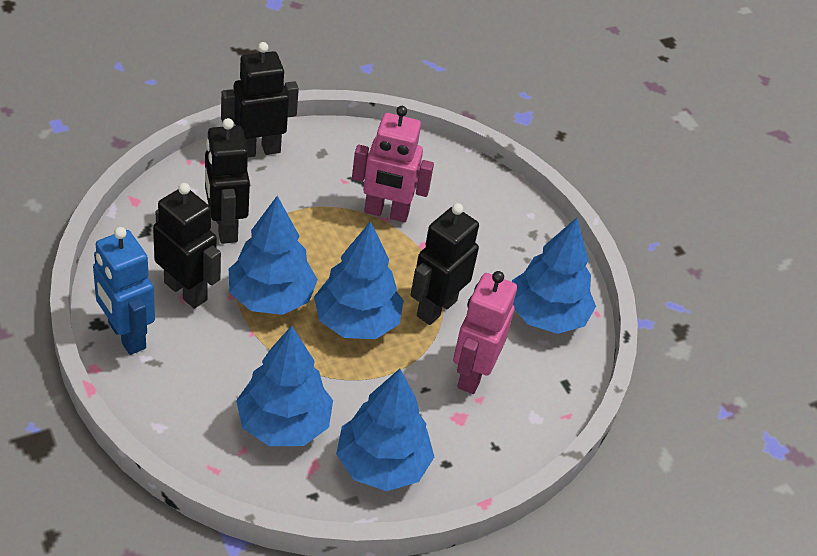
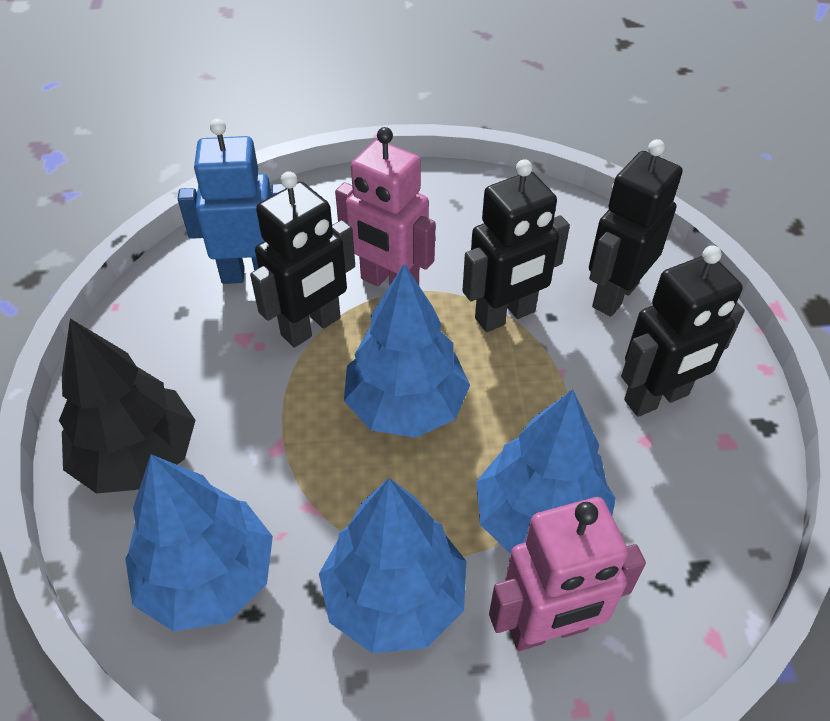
black tree: 0 -> 1
blue tree: 5 -> 4

